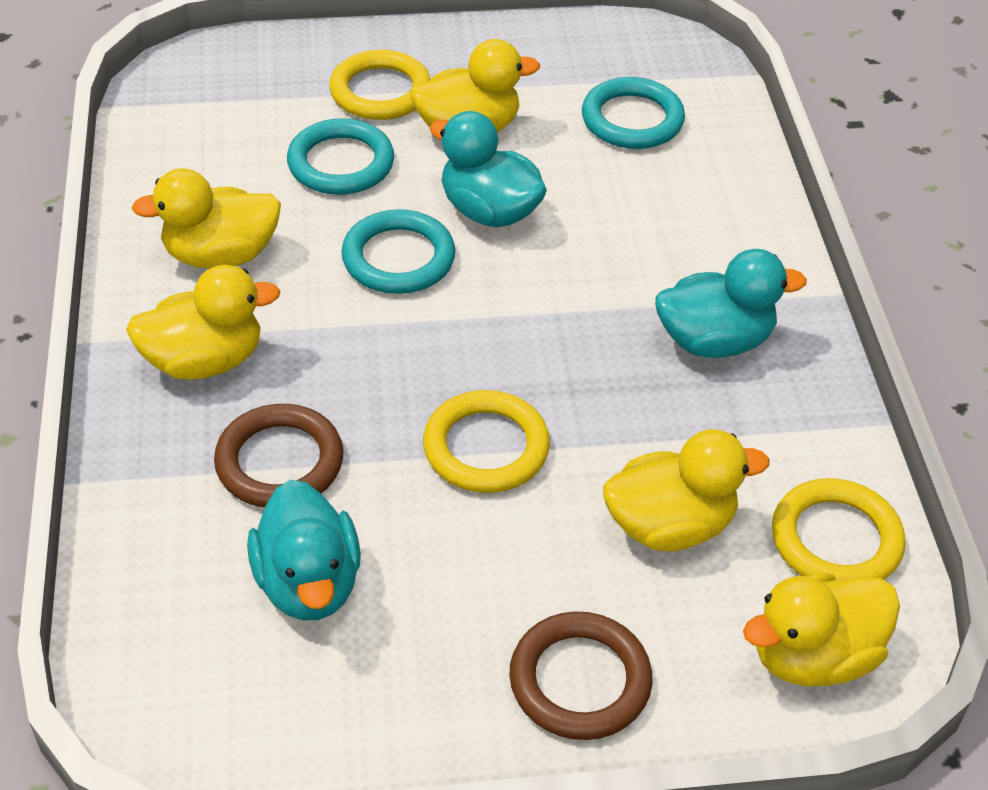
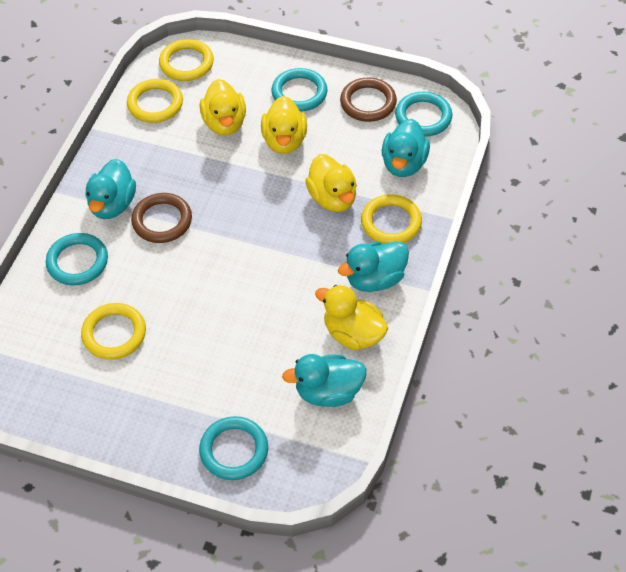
turquoise duck: 3 -> 4
turquoise ring: 3 -> 4
yellow duck: 5 -> 4
yellow ring: 3 -> 4

